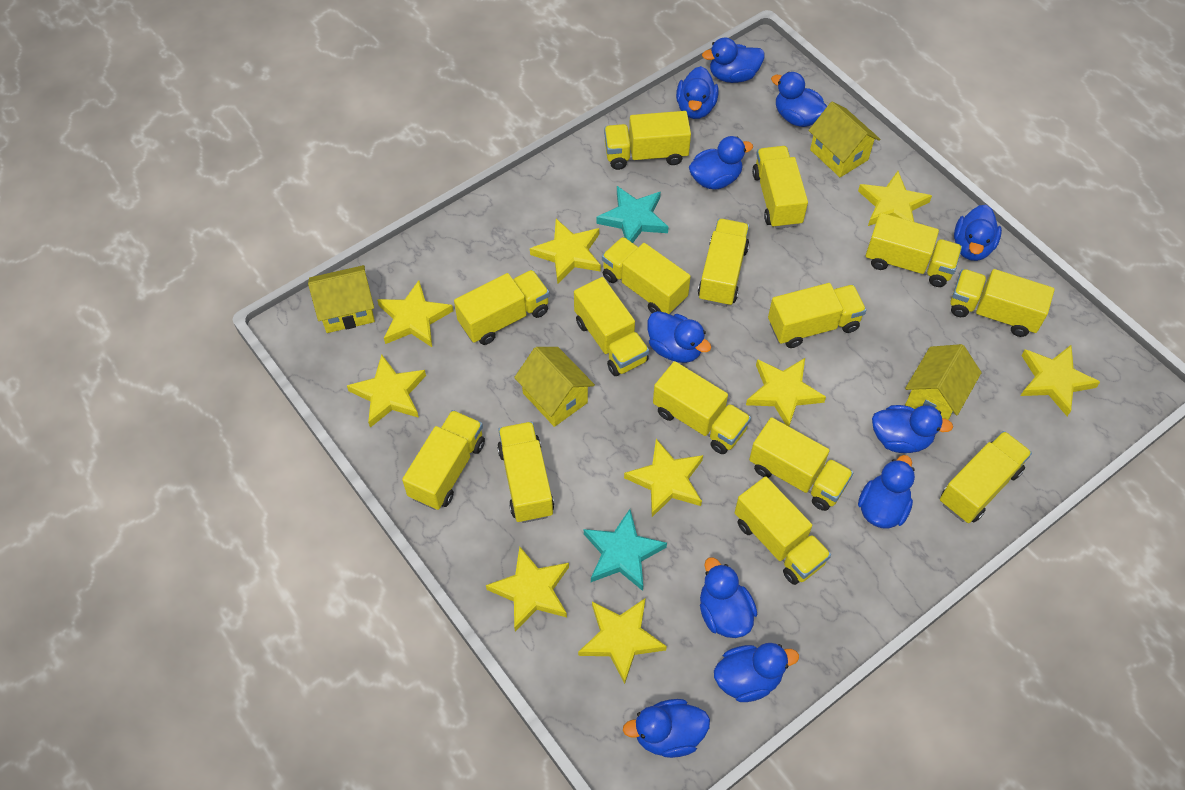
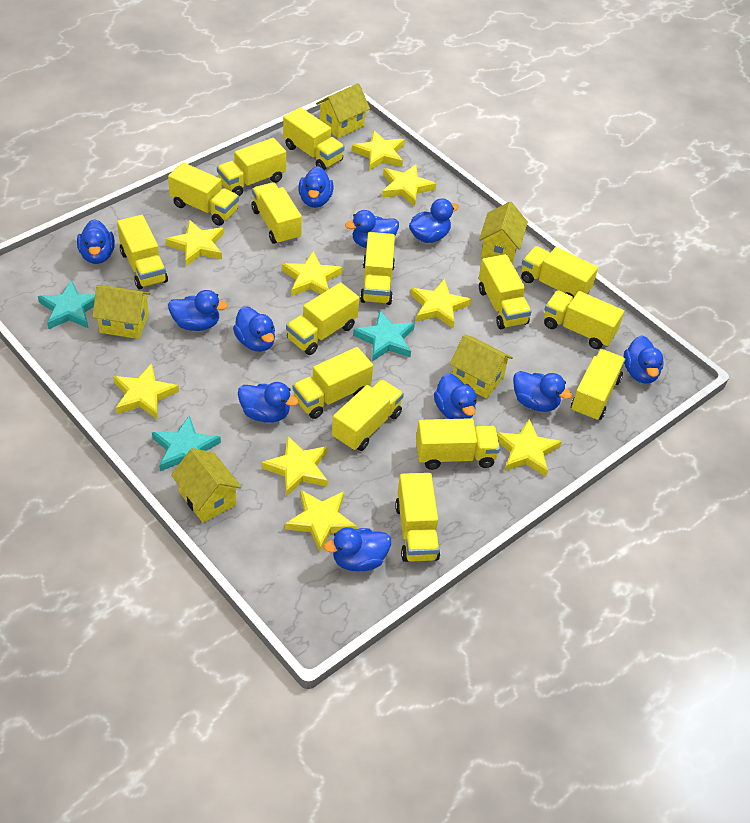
turquoise star: 2 -> 3
yellow house: 4 -> 5

